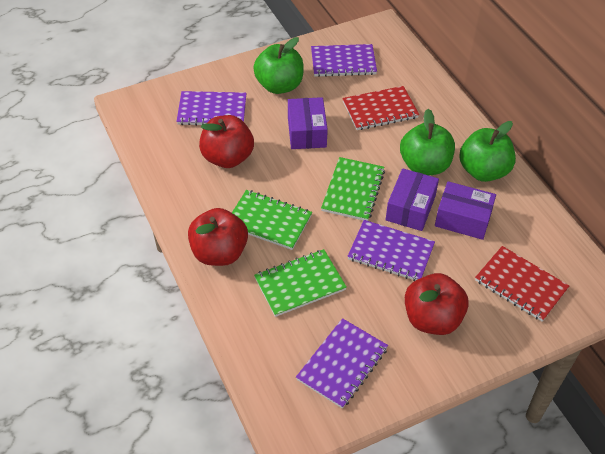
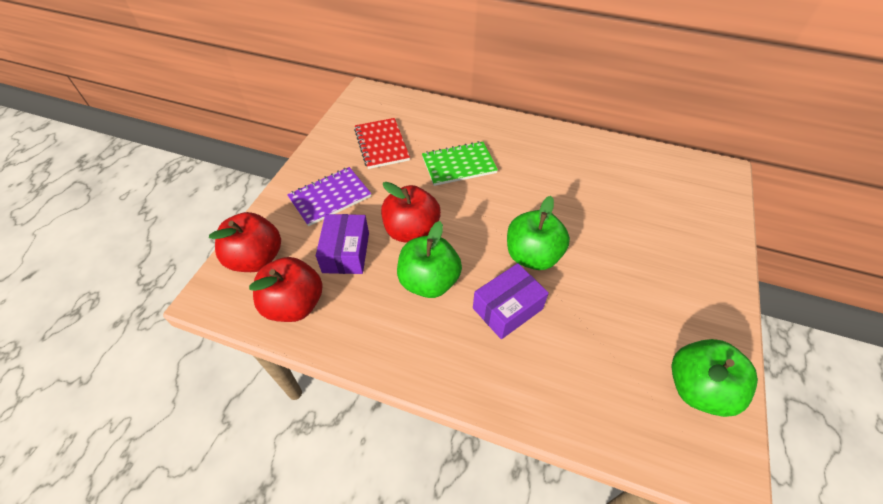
green notebook: 3 -> 1
purple box: 3 -> 2
purple notebook: 4 -> 1
red notebook: 2 -> 1

